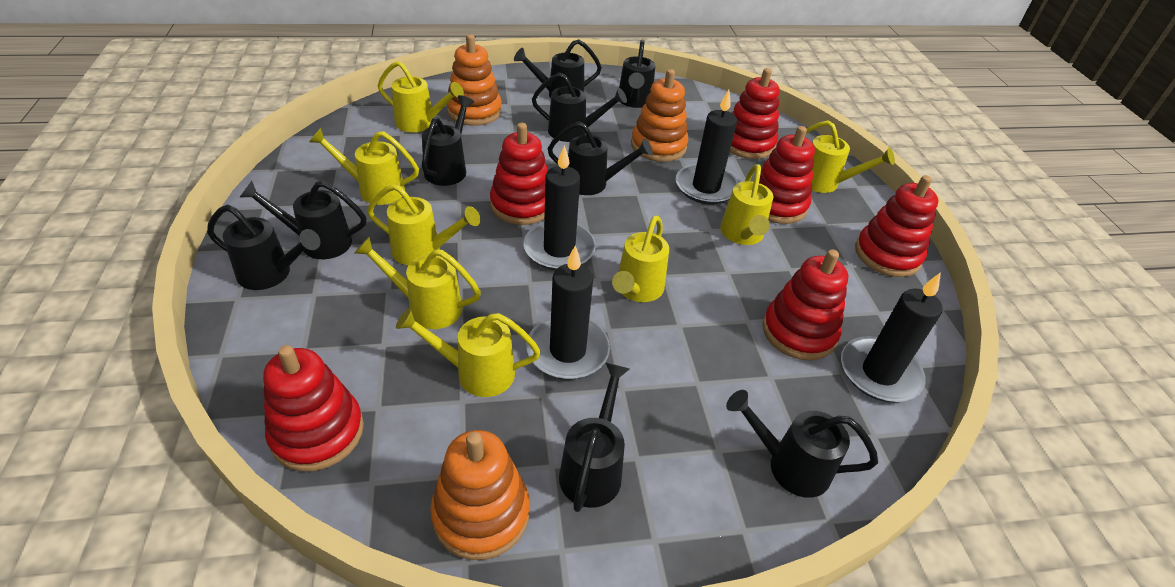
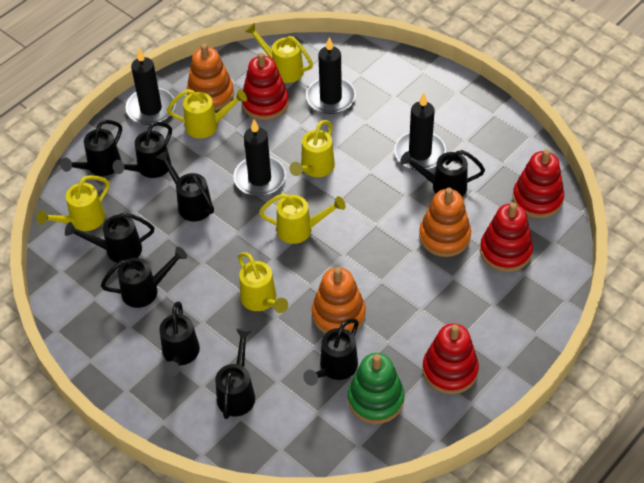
green stacking toy: 0 -> 1
red stacking toy: 6 -> 4
yellow watering can: 8 -> 6

